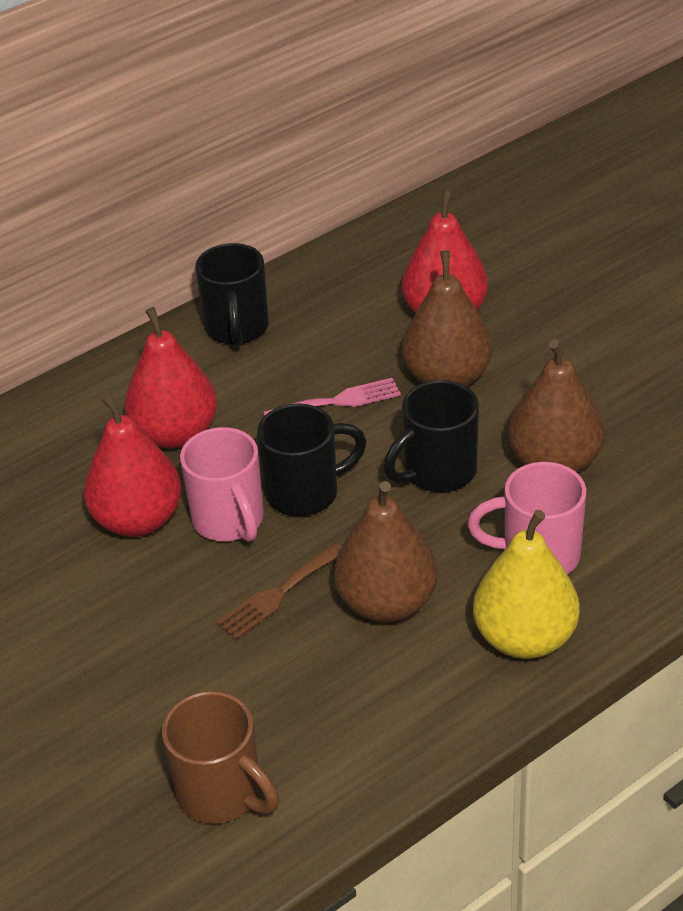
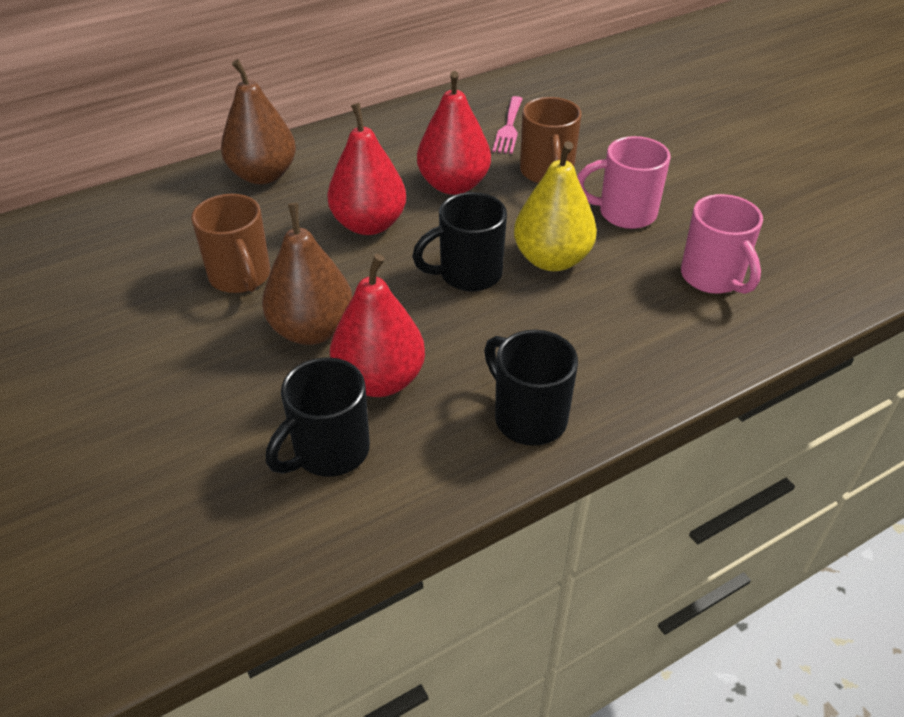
brown fork: 1 -> 0
brown mug: 1 -> 2
brown pear: 3 -> 2

